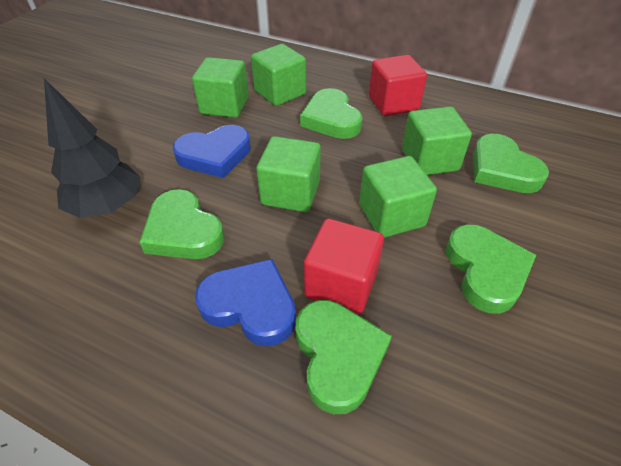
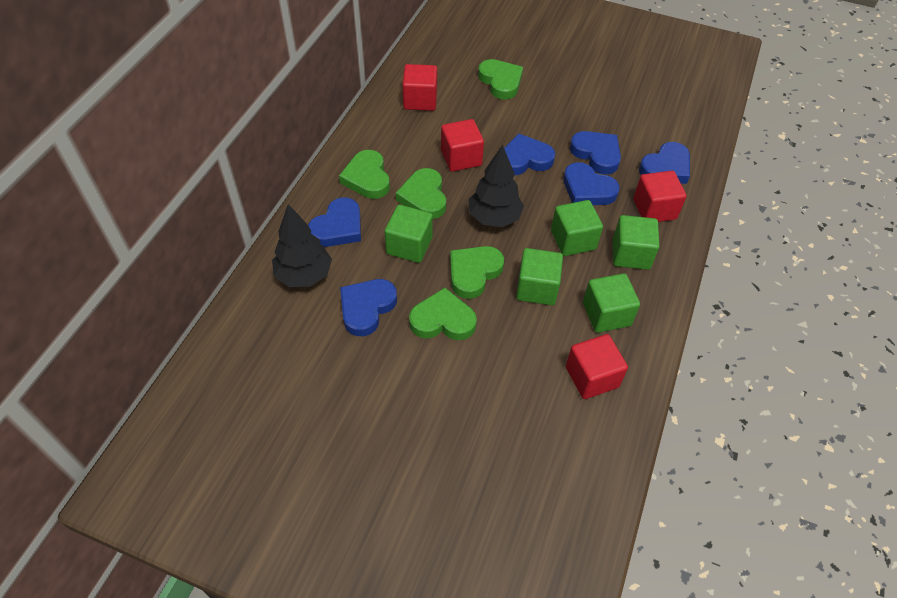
black tree: 1 -> 2
blue heart: 2 -> 6
red cube: 2 -> 4

